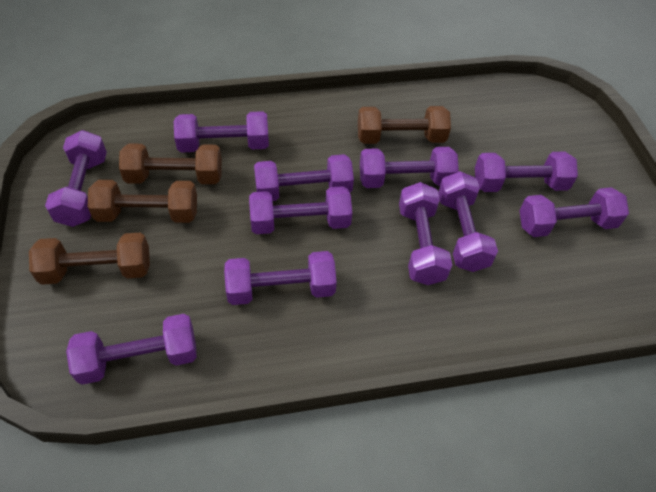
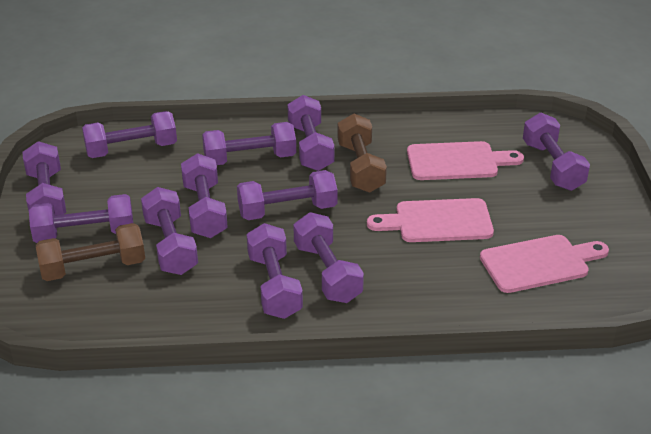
brown dumbbell: 4 -> 2
pink cutting board: 0 -> 3

